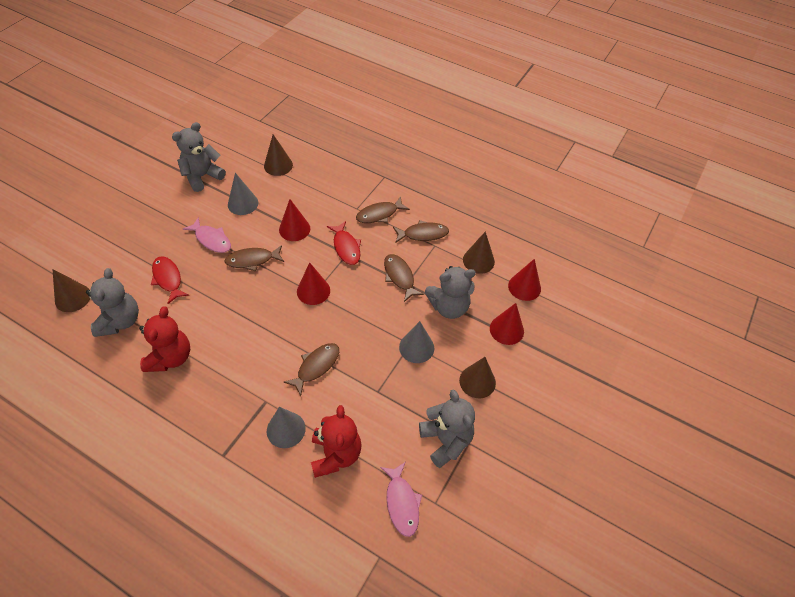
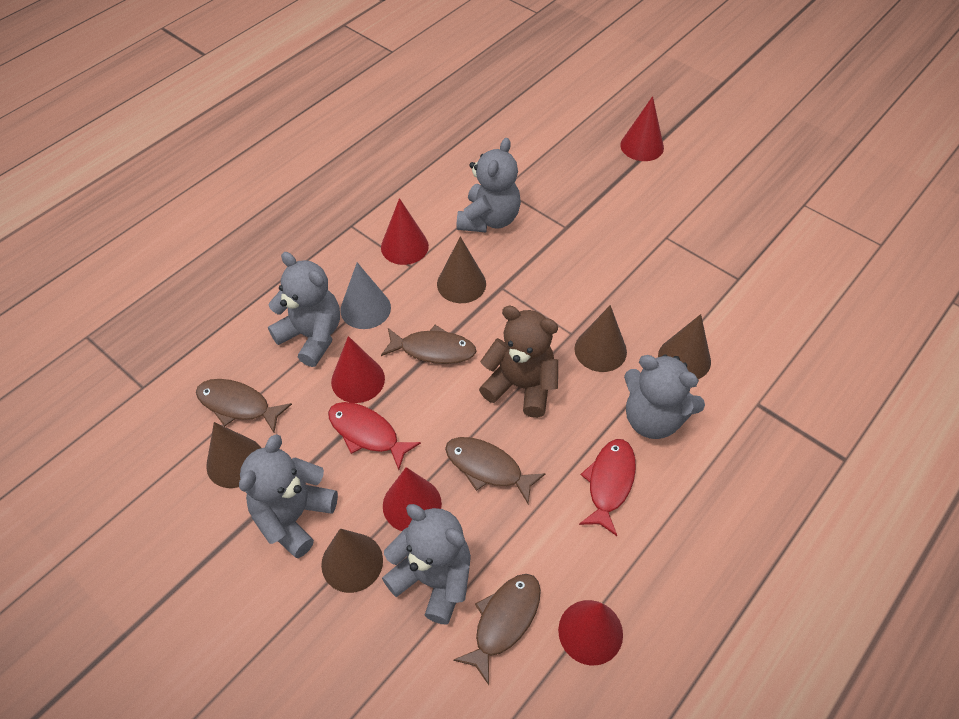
brown cone: 4 -> 5
brown fish: 5 -> 4
brown teddy bear: 0 -> 1
grey cone: 3 -> 1
grey teddy bear: 4 -> 5
pink fish: 2 -> 0
red cone: 4 -> 5
red teddy bear: 2 -> 0

